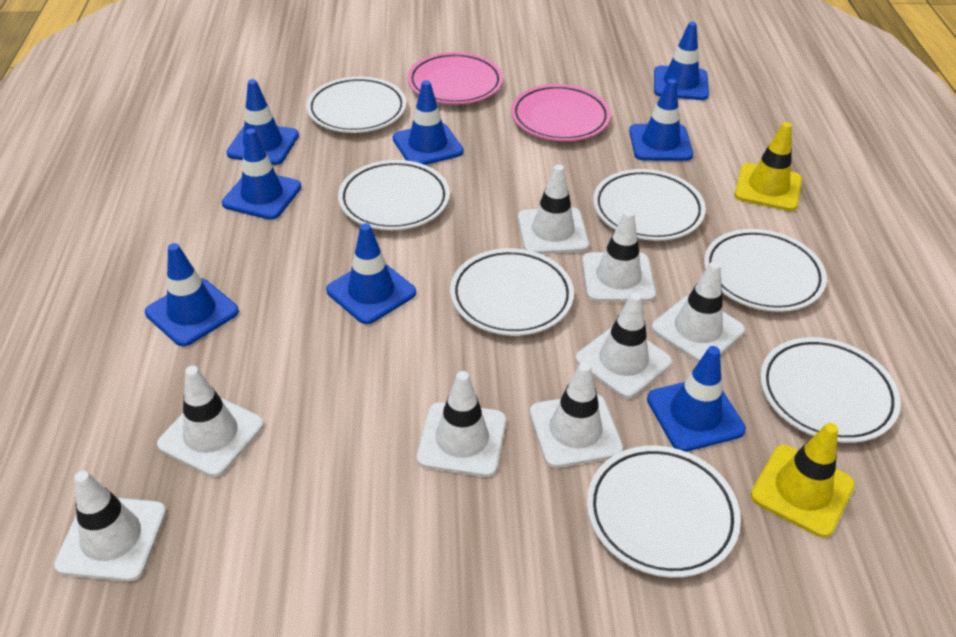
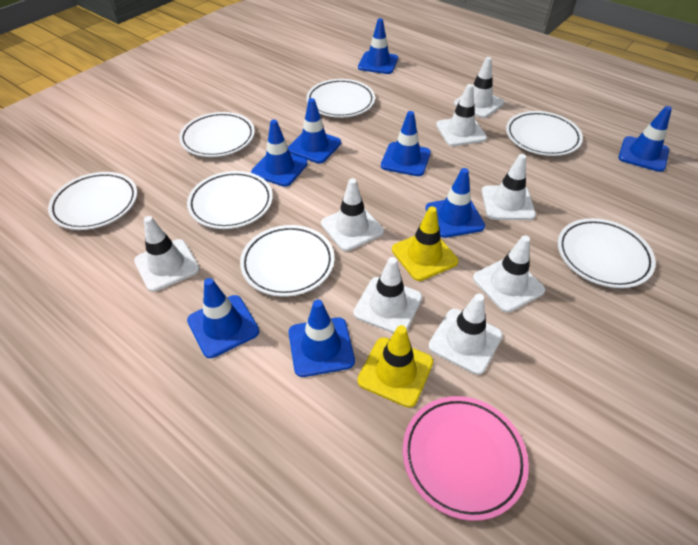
pink plate: 2 -> 1

